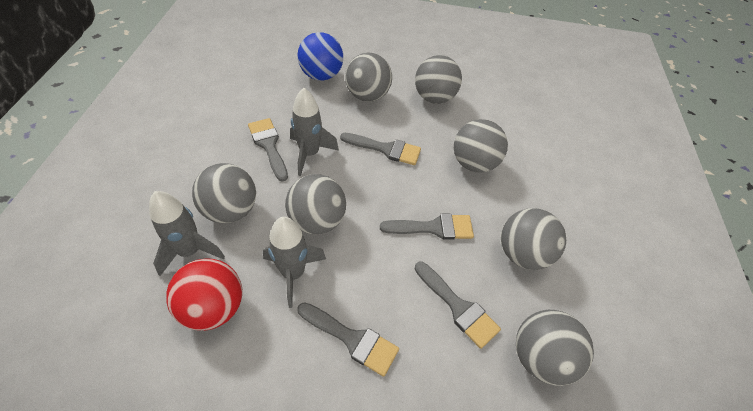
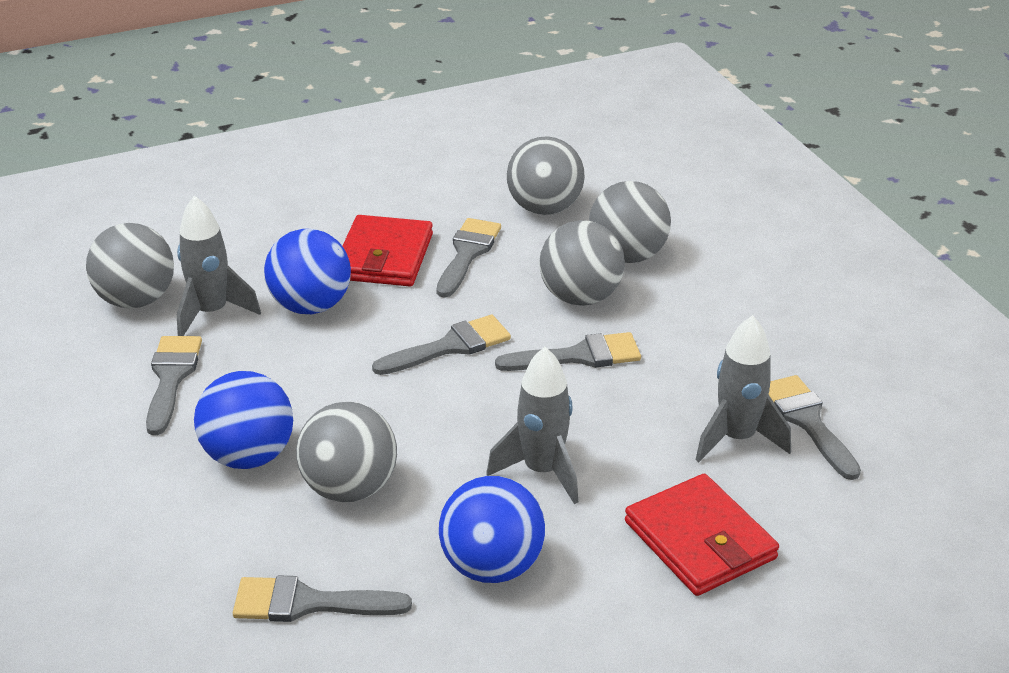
blue ball: 1 -> 3
grey ball: 7 -> 5
grey brush: 5 -> 6
red ball: 1 -> 0
red wallet: 0 -> 2

